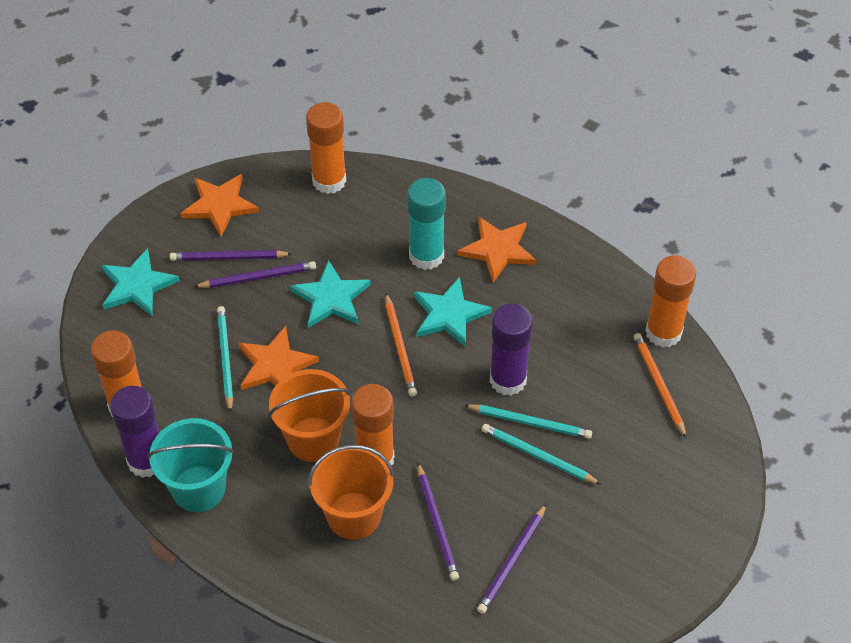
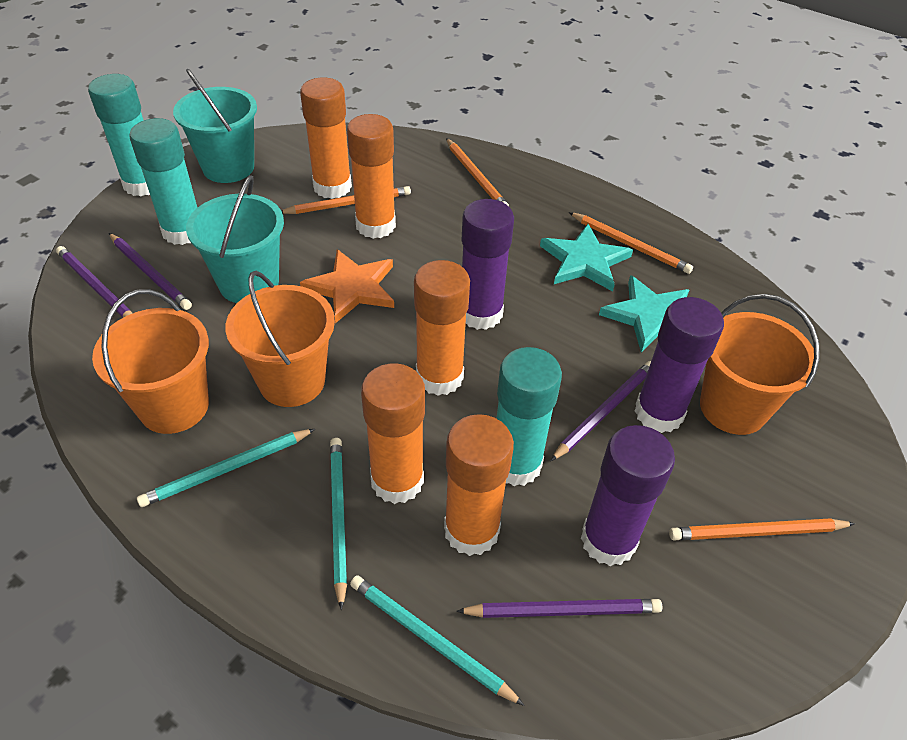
orange bucket: 2 -> 3
orange glue stick: 4 -> 5
orange pencil: 2 -> 4
orange star: 3 -> 1
purple glue stick: 2 -> 3
turquoise bucket: 1 -> 2
turquoise glue stick: 1 -> 3
turquoise star: 3 -> 2

